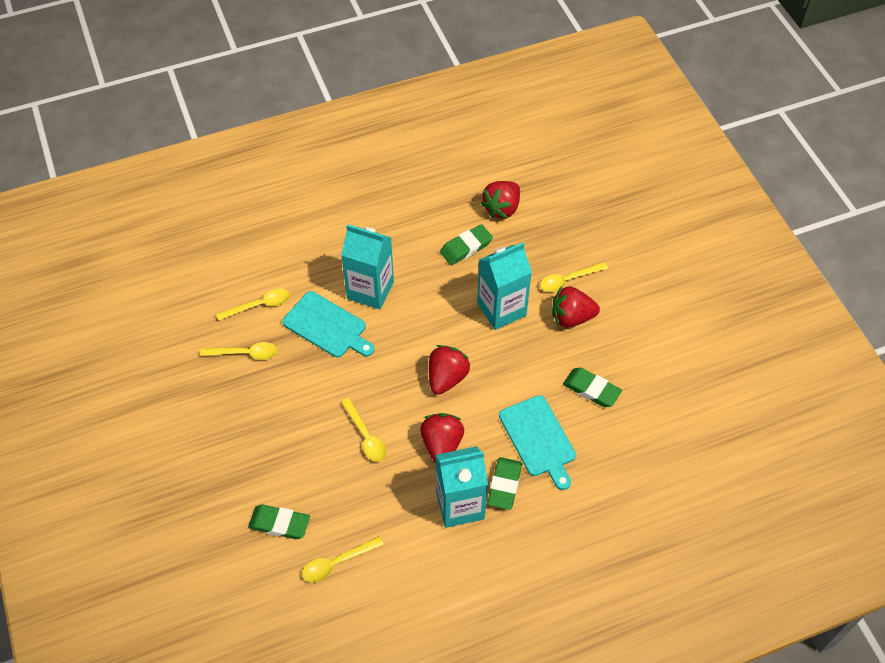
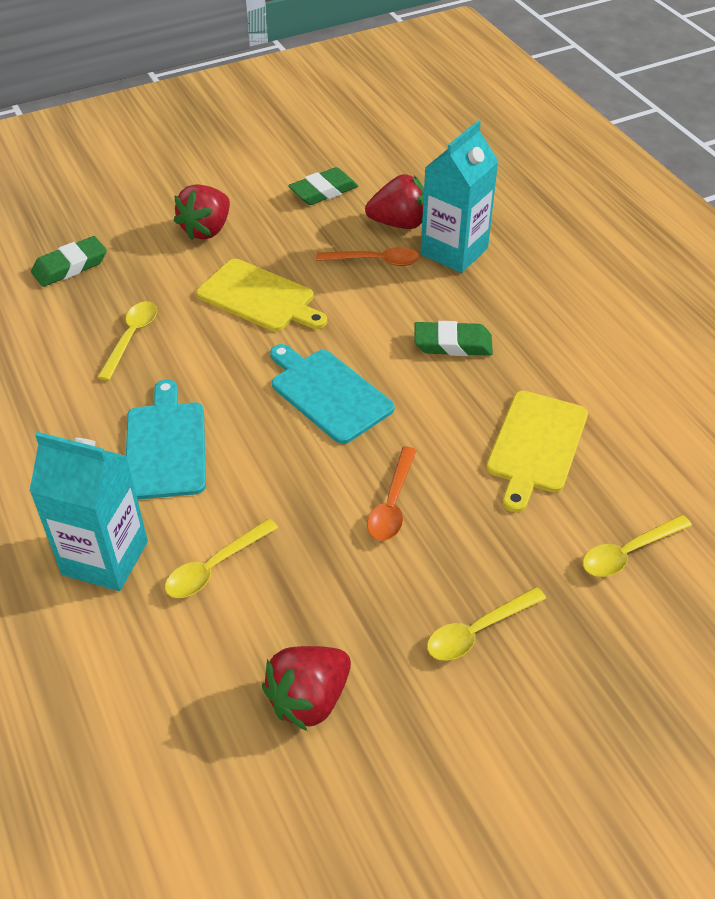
green eraser: 4 -> 3
orange spoon: 0 -> 2
red strawberry: 4 -> 3
turquoise carton: 3 -> 2
yellow cutting board: 0 -> 2
yellow spoon: 5 -> 4

